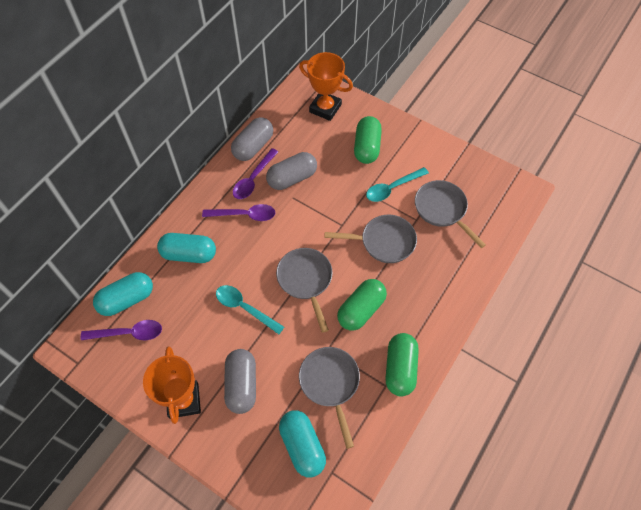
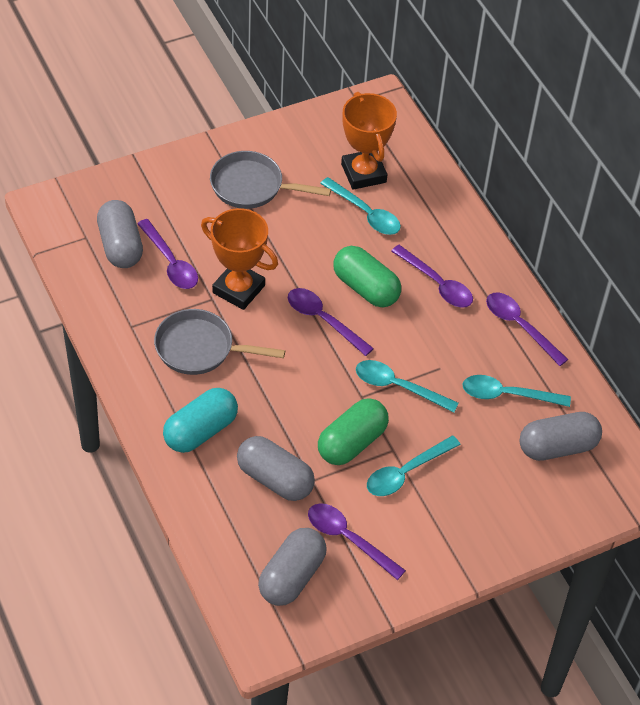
green capsule: 3 -> 2
grey capsule: 3 -> 4
grey pan: 4 -> 2
purple spoon: 3 -> 5
turquoise capsule: 3 -> 1
turquoise spoon: 2 -> 4

